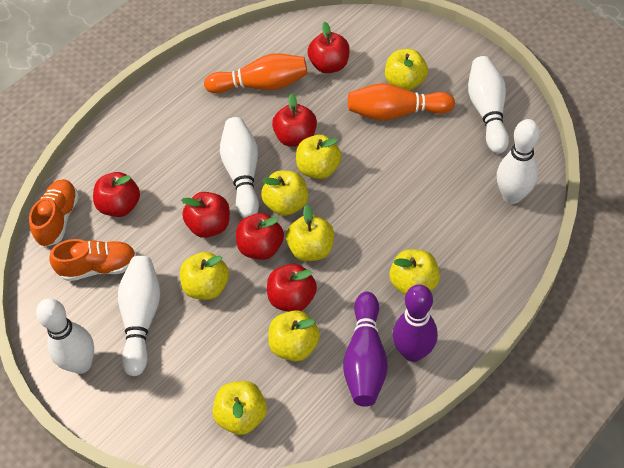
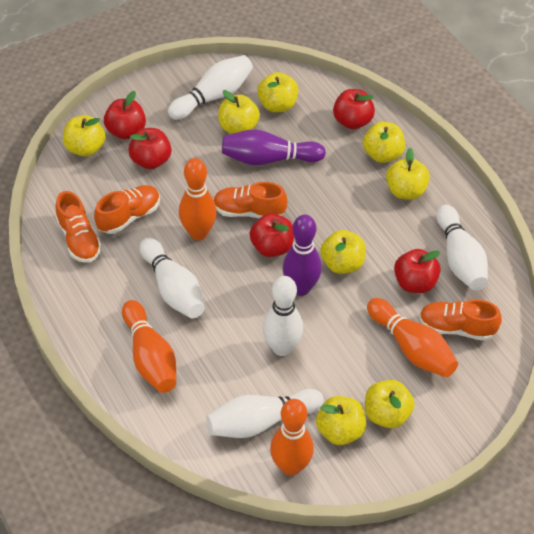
orange bowling pin: 2 -> 4
orange shoe: 2 -> 4
red apple: 6 -> 5

